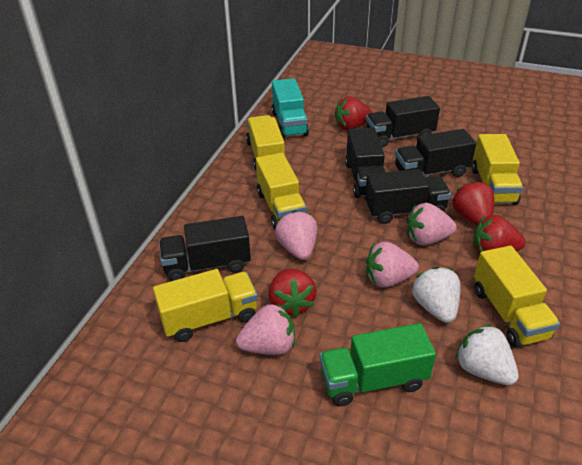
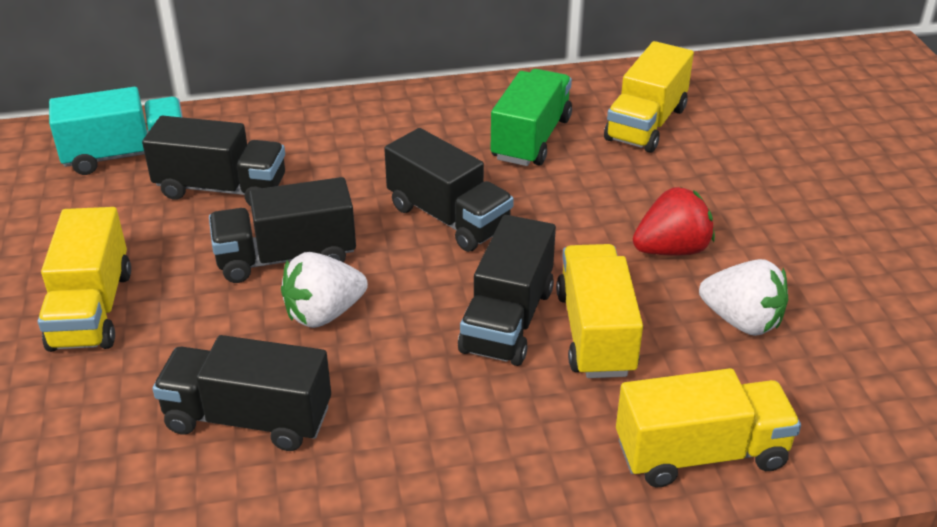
pink strawberry: 4 -> 0
red strawberry: 4 -> 1
yellow truck: 5 -> 4

